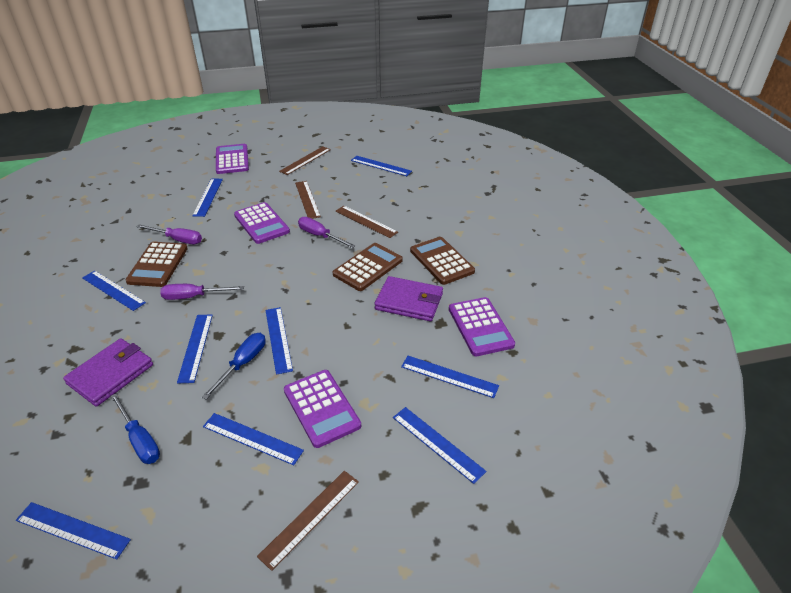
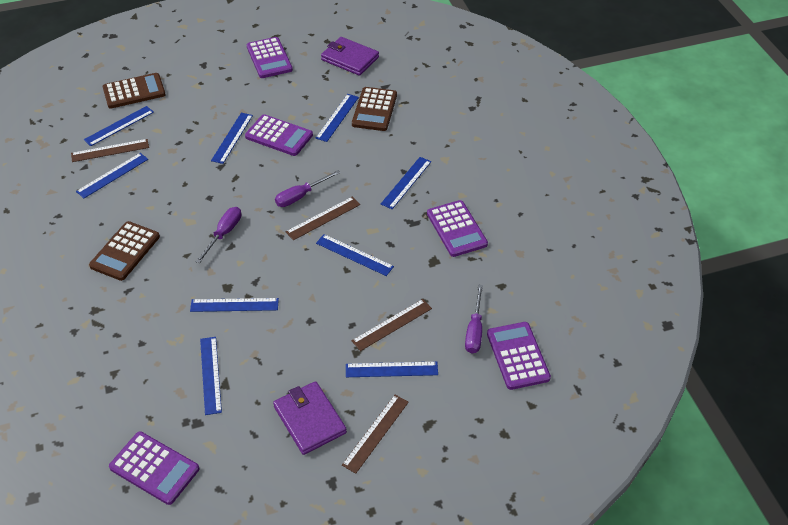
blue screwdriver: 2 -> 0
purple calculator: 4 -> 5

